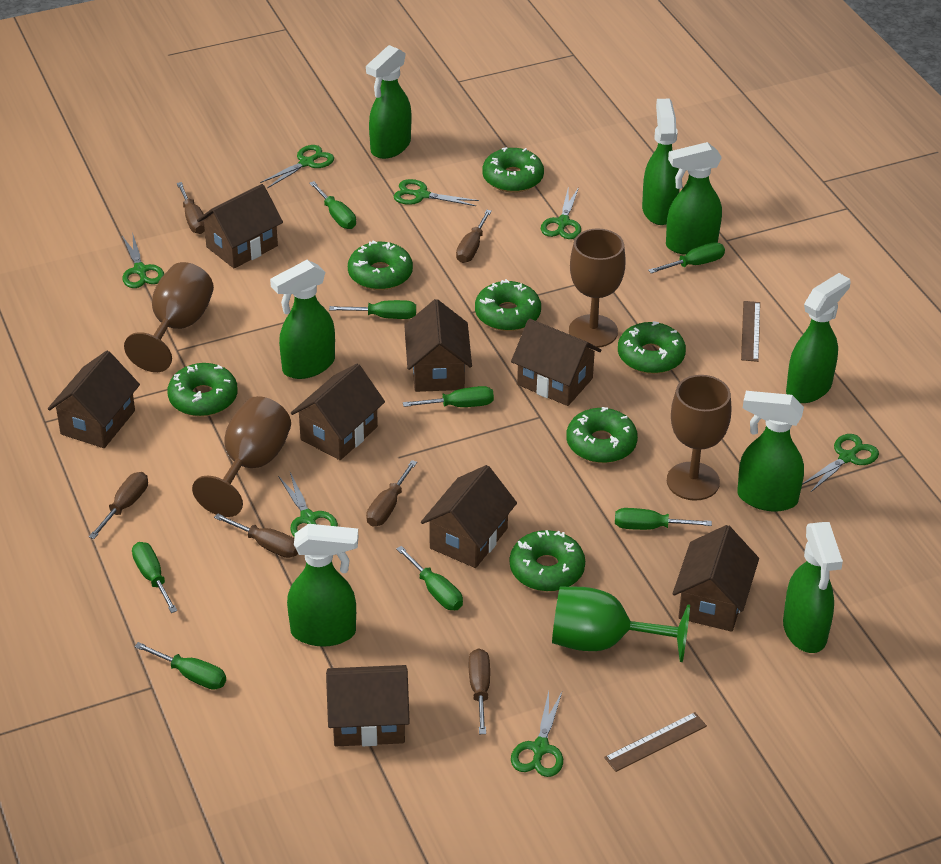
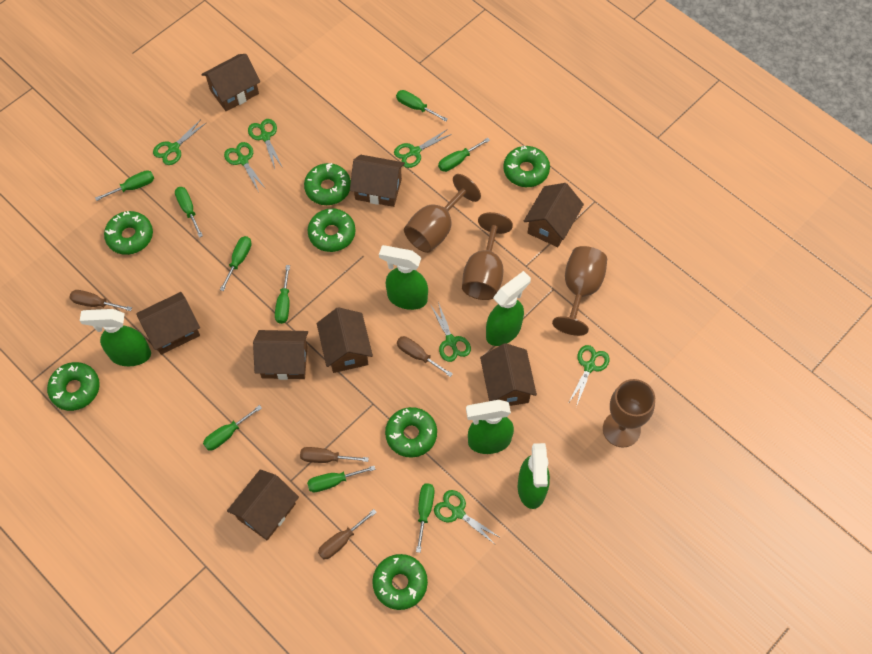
brown ruler: 2 -> 0
brown screwdriver: 6 -> 4
green goblet: 1 -> 0
green screwdriver: 8 -> 9
green spray bottle: 8 -> 5

